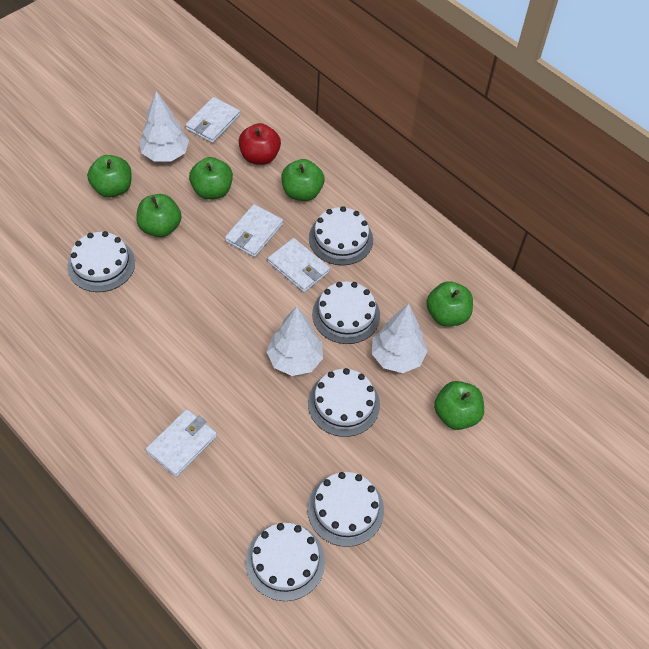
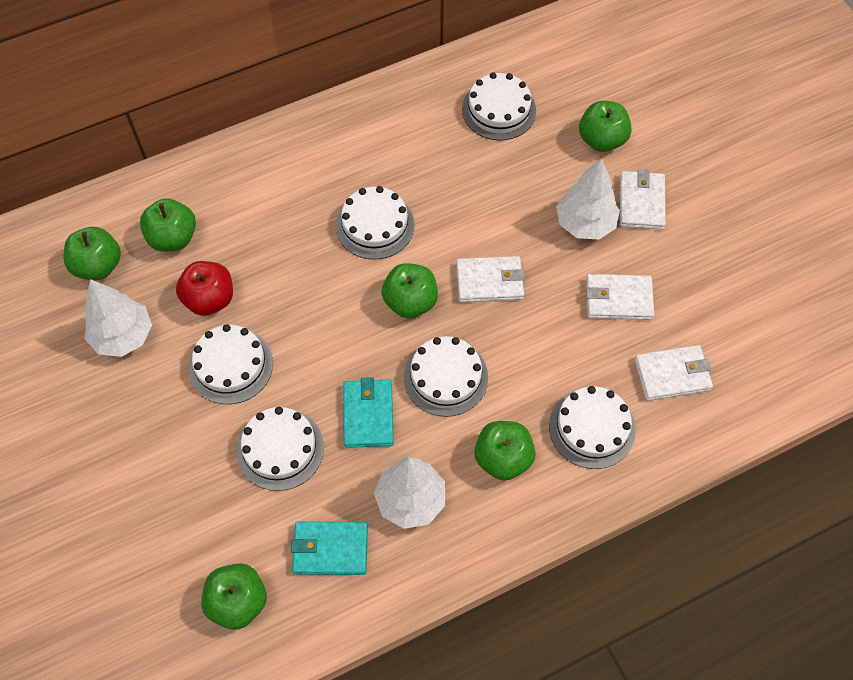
turquoise wallet: 0 -> 2

